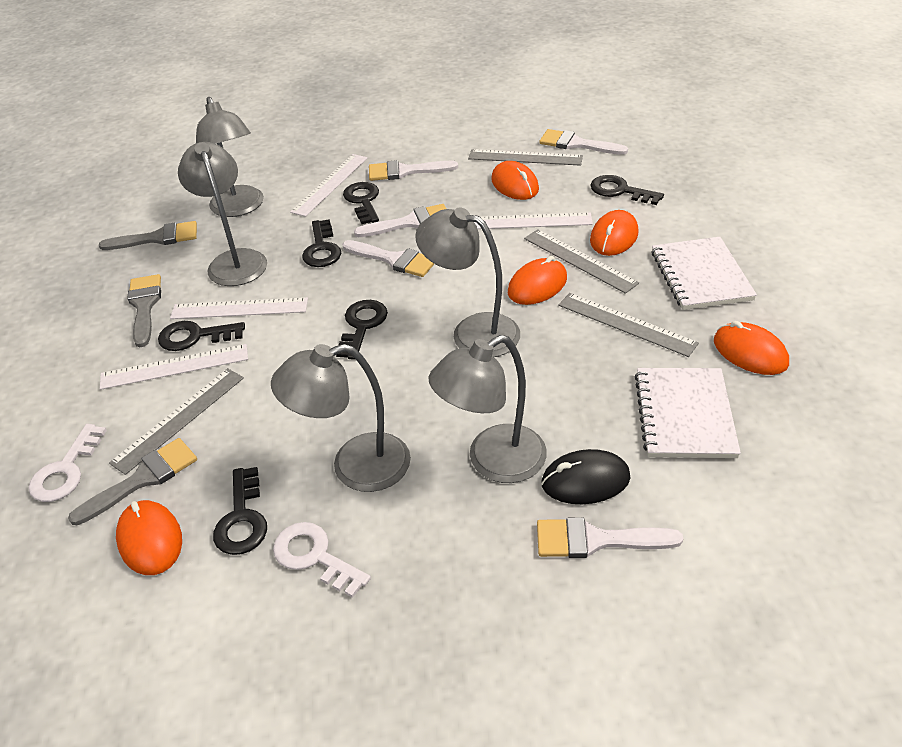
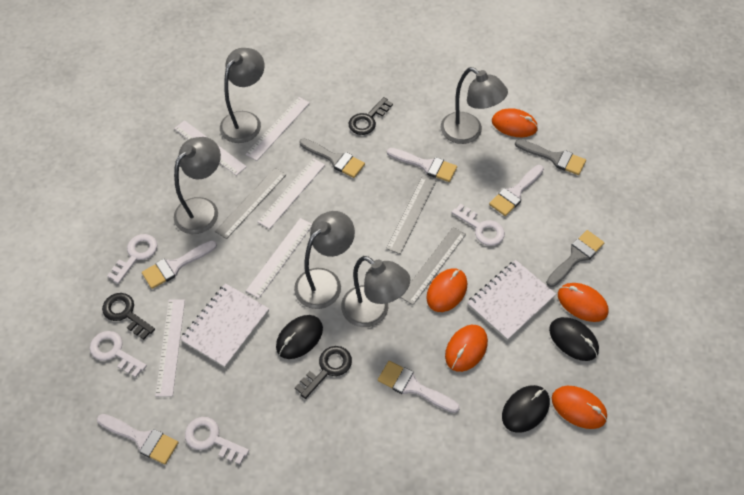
black key: 6 -> 3
black mouse: 1 -> 3
grey ruler: 4 -> 3
white key: 2 -> 4
white ruler: 4 -> 5

